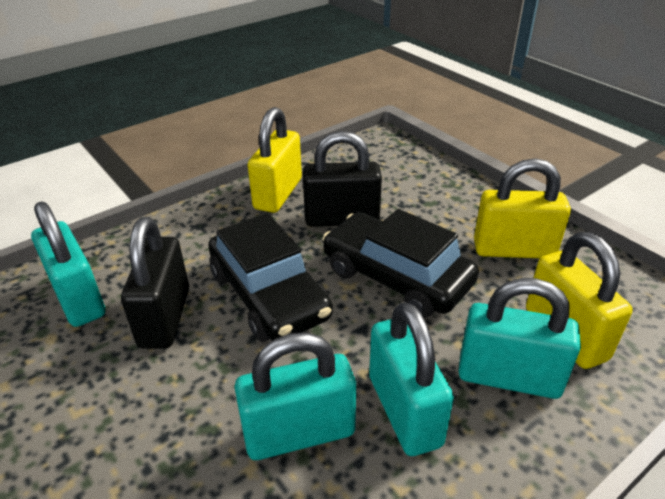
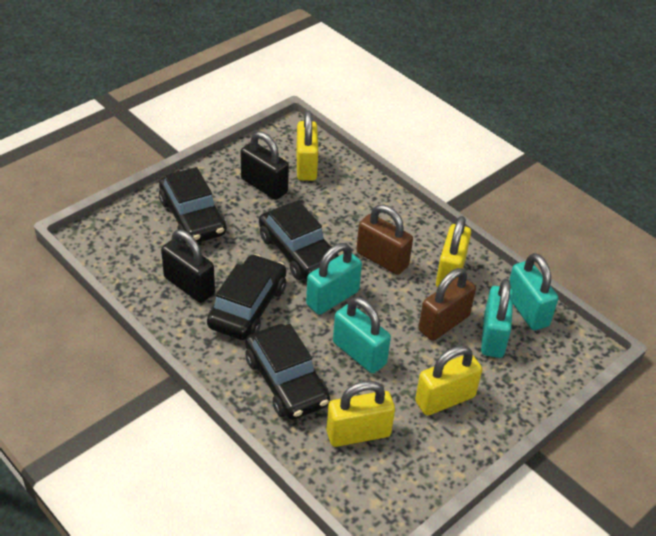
black car: 2 -> 4
brown padlock: 0 -> 2
yellow padlock: 3 -> 4

